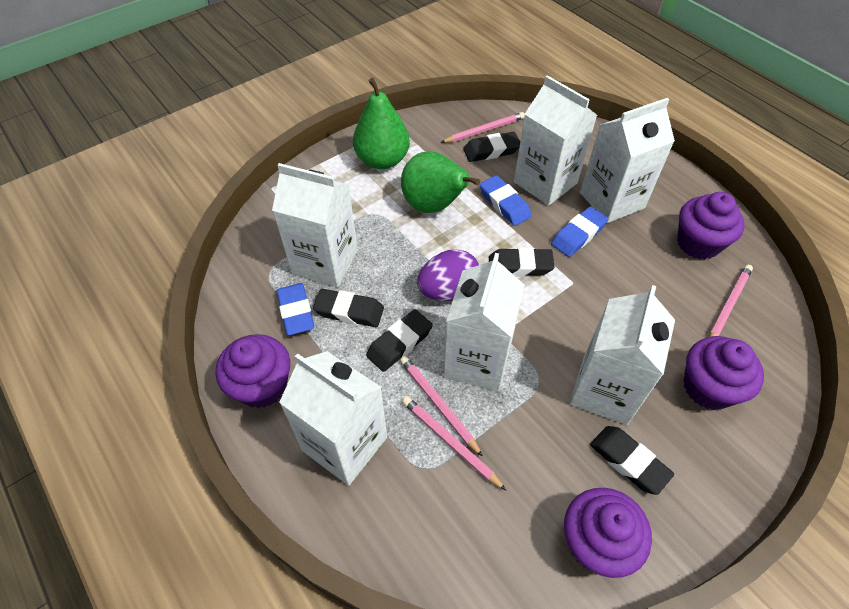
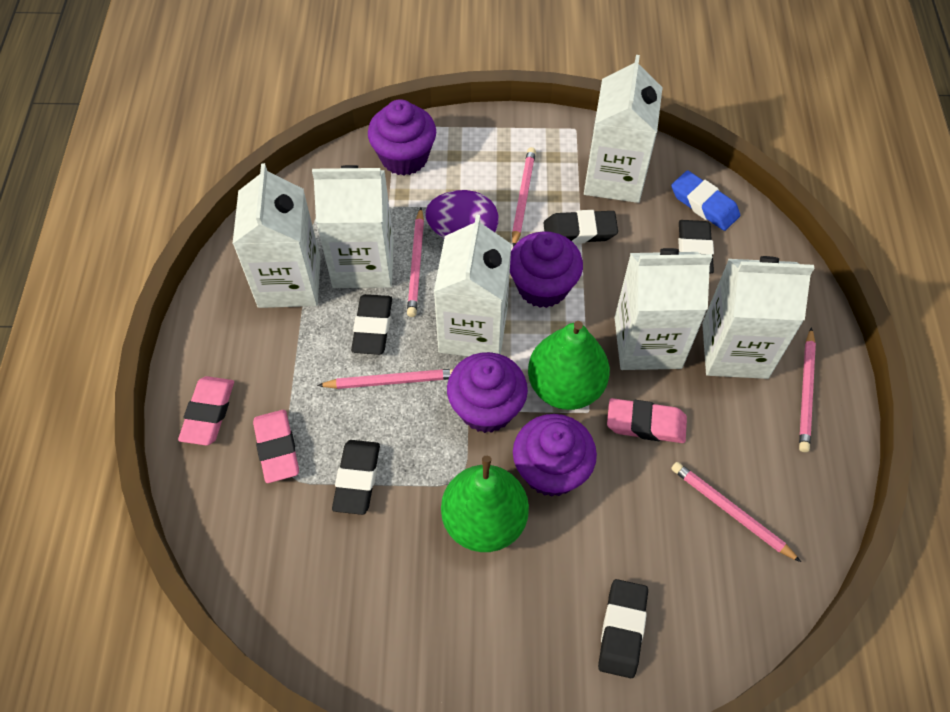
blue eraser: 3 -> 1
pink eraser: 0 -> 3
pink pencil: 4 -> 5

